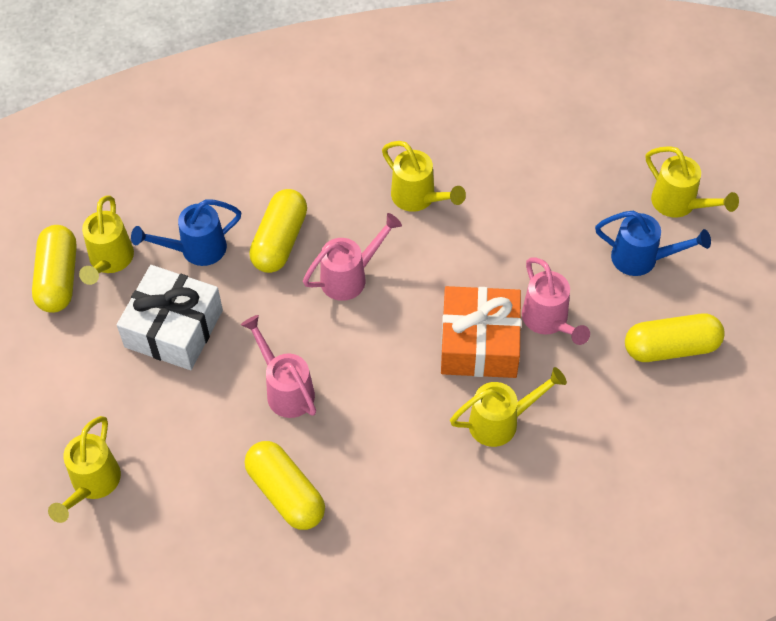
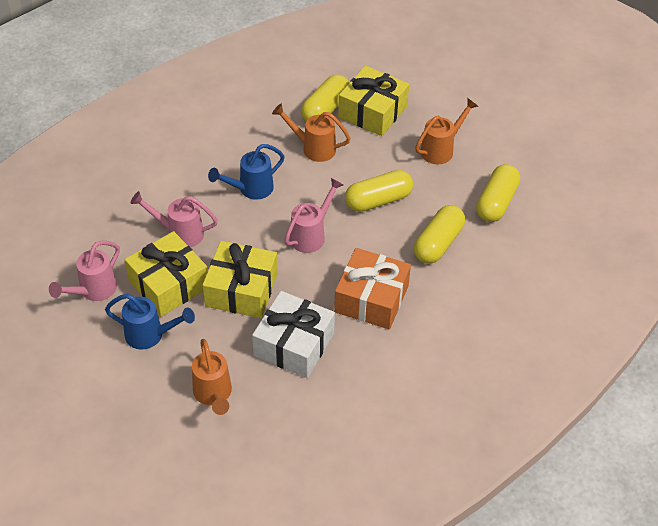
orange watering can: 0 -> 3
yellow gift: 0 -> 3
yellow watering can: 5 -> 0

